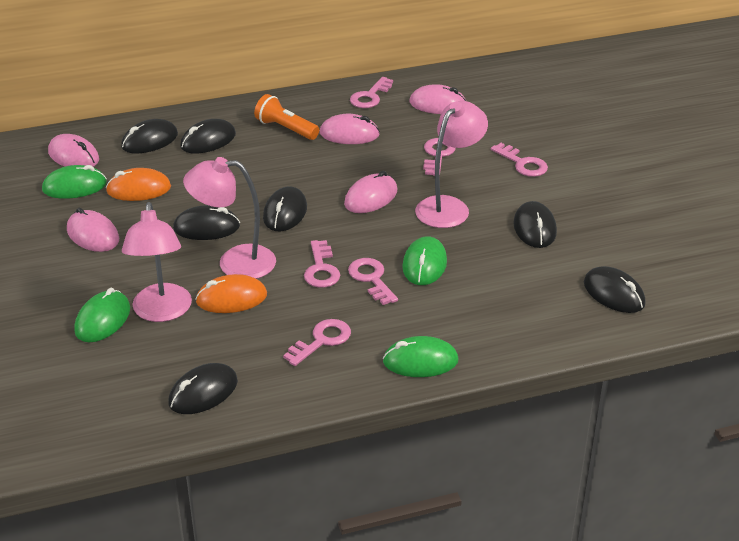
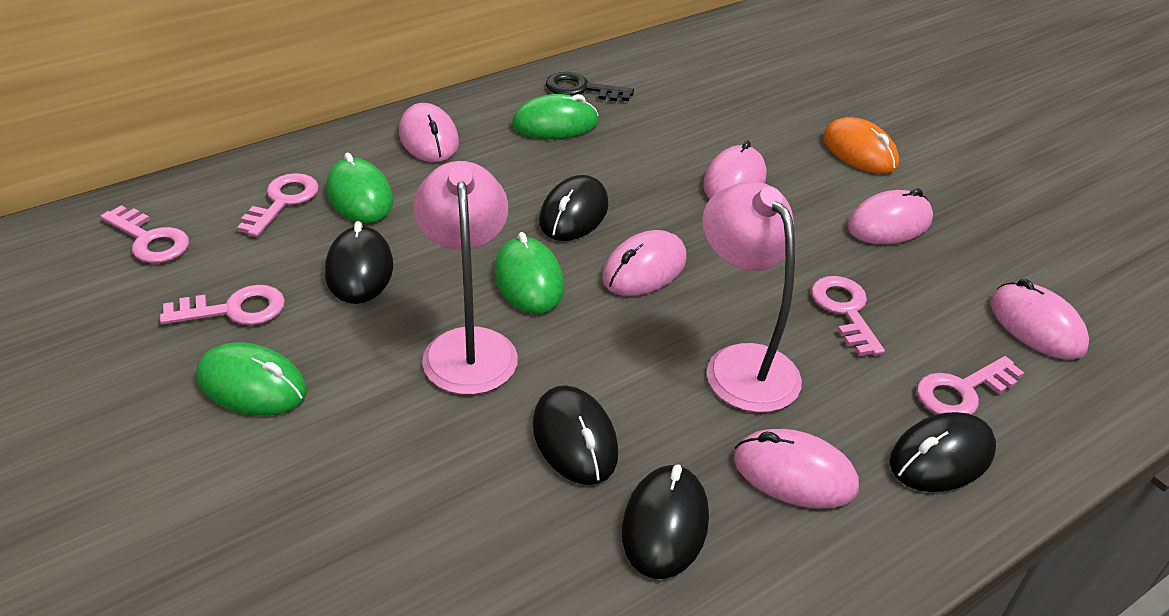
black key: 0 -> 1
black mouse: 7 -> 5
orange flashlight: 1 -> 0
orange mouse: 2 -> 1
pink key: 6 -> 5
pink lamp: 3 -> 2
pink mouse: 5 -> 6

